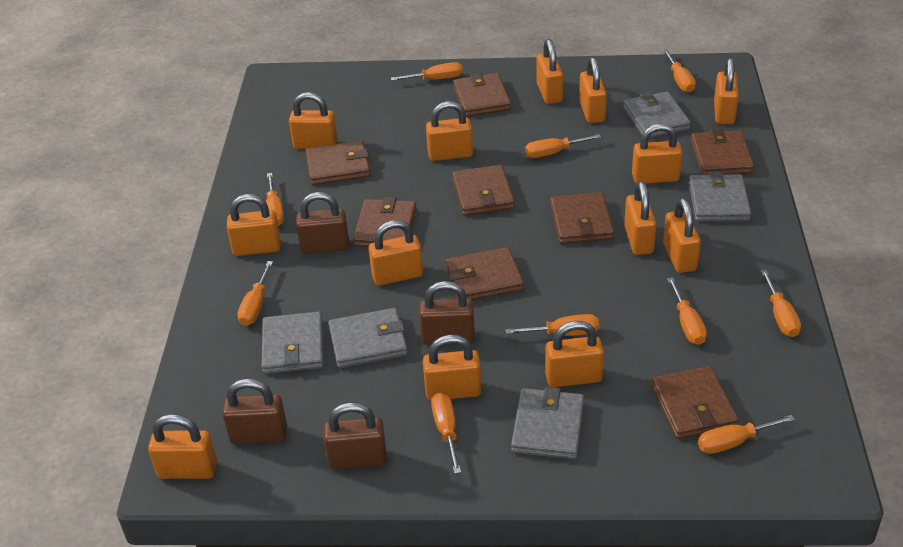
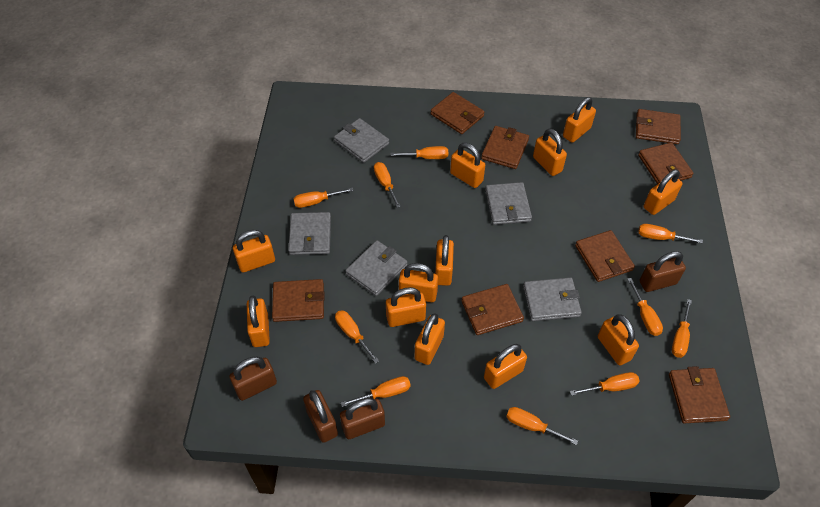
orange padlock: 13 -> 12

